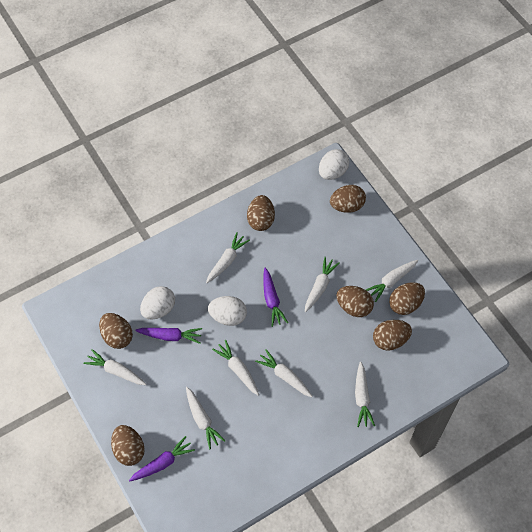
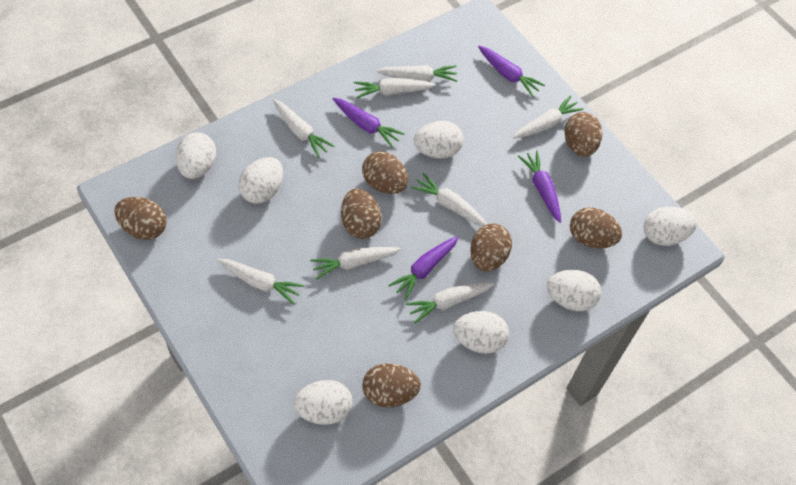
purple carrot: 3 -> 4
white egg: 3 -> 7

